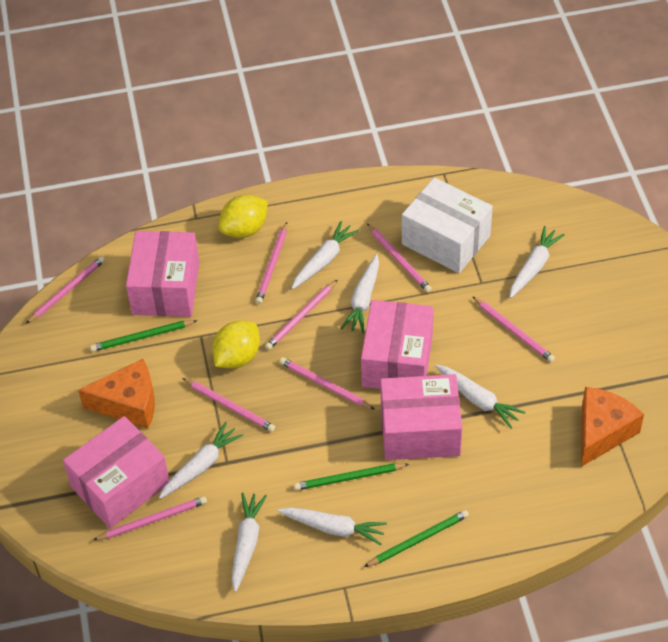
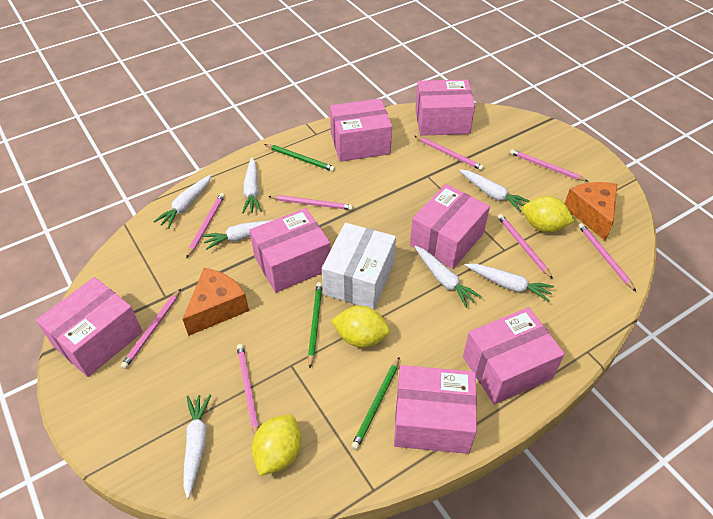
pink box: 4 -> 7
yellow lemon: 2 -> 3

